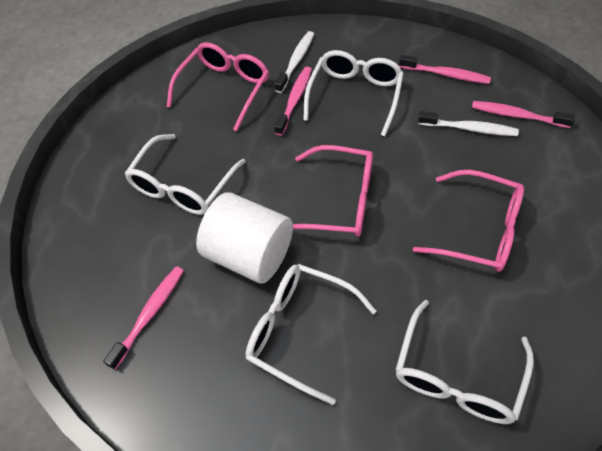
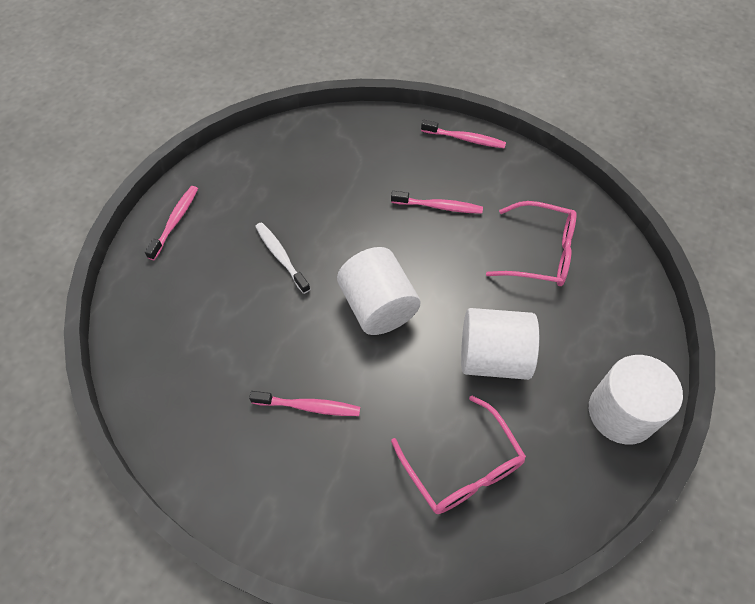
pink glasses: 3 -> 2
white cylinder: 1 -> 3
white glasses: 4 -> 0
white toothbrush: 2 -> 1

